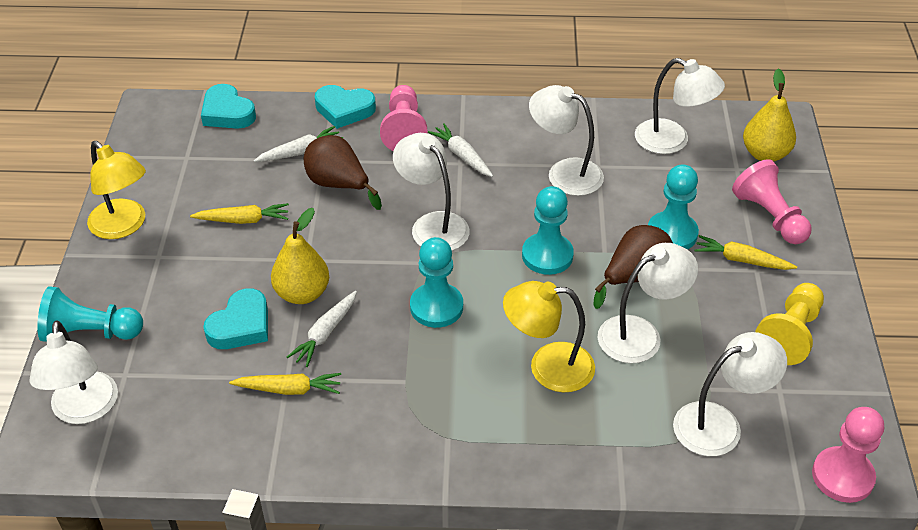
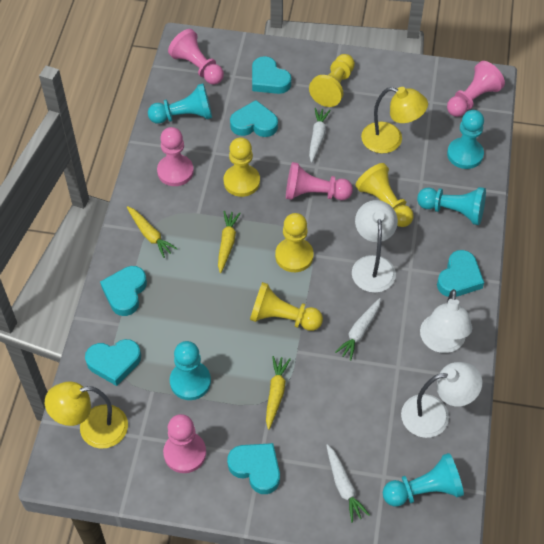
brown pear: 2 -> 0
pink pawn: 3 -> 5
turquoise heart: 3 -> 6
turquoise pawn: 4 -> 5
white lamp: 6 -> 3
yellow pawn: 1 -> 5
yellow pear: 2 -> 0

